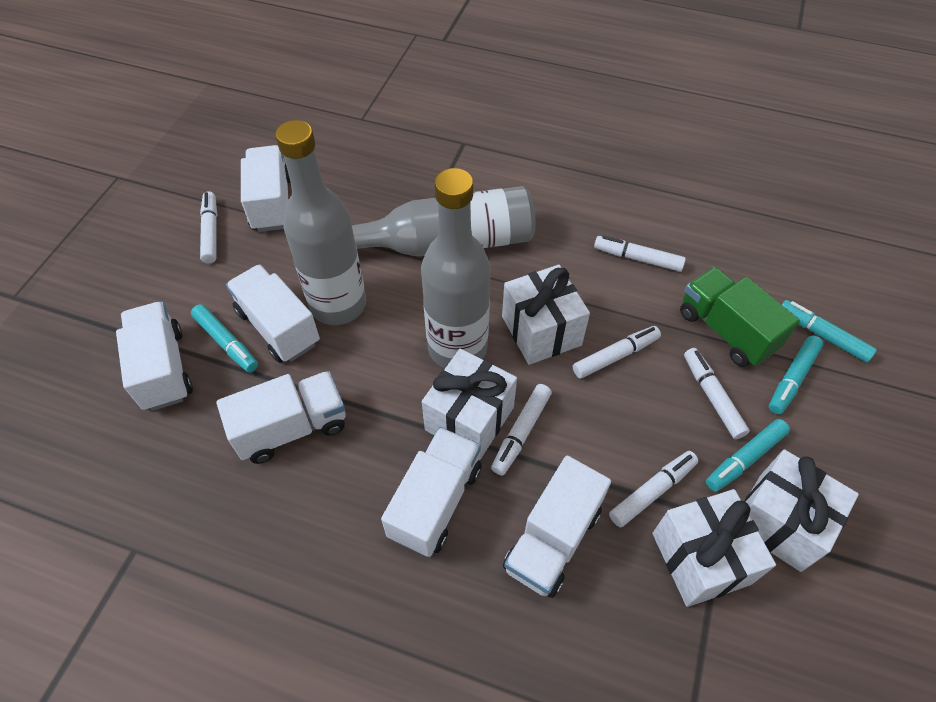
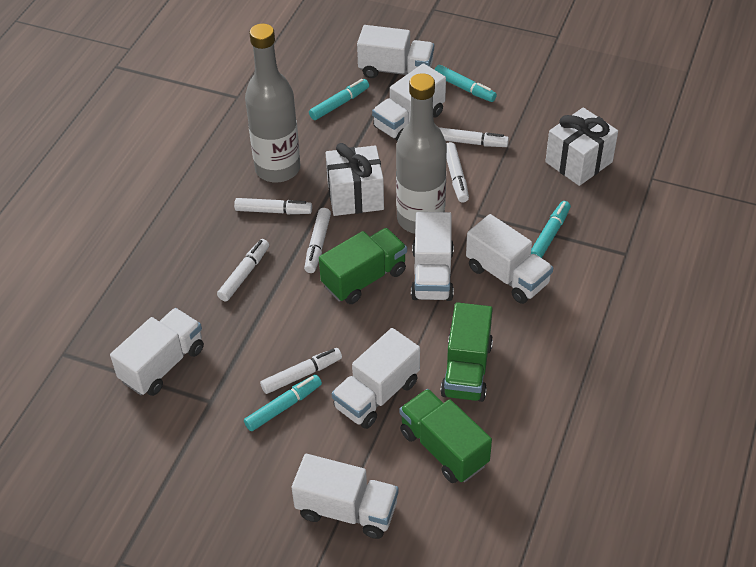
green truck: 1 -> 3
grey bottle: 3 -> 2
white gift: 4 -> 2
white truck: 6 -> 7

